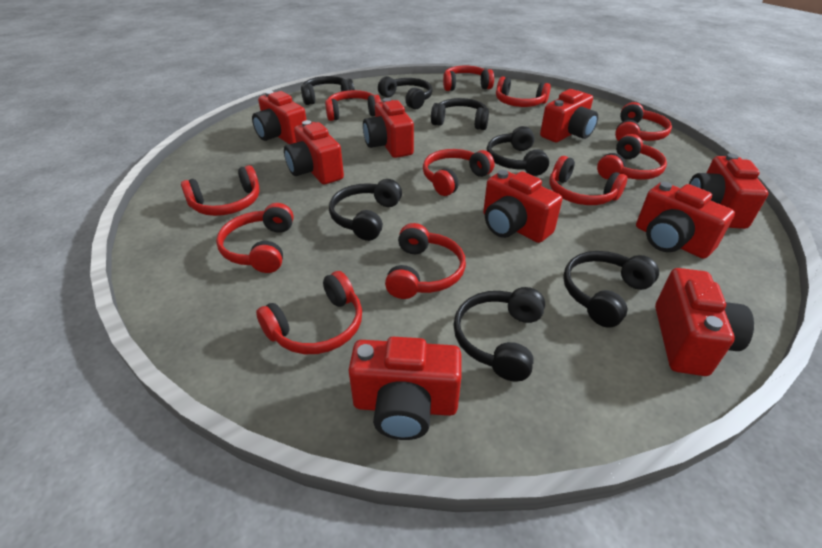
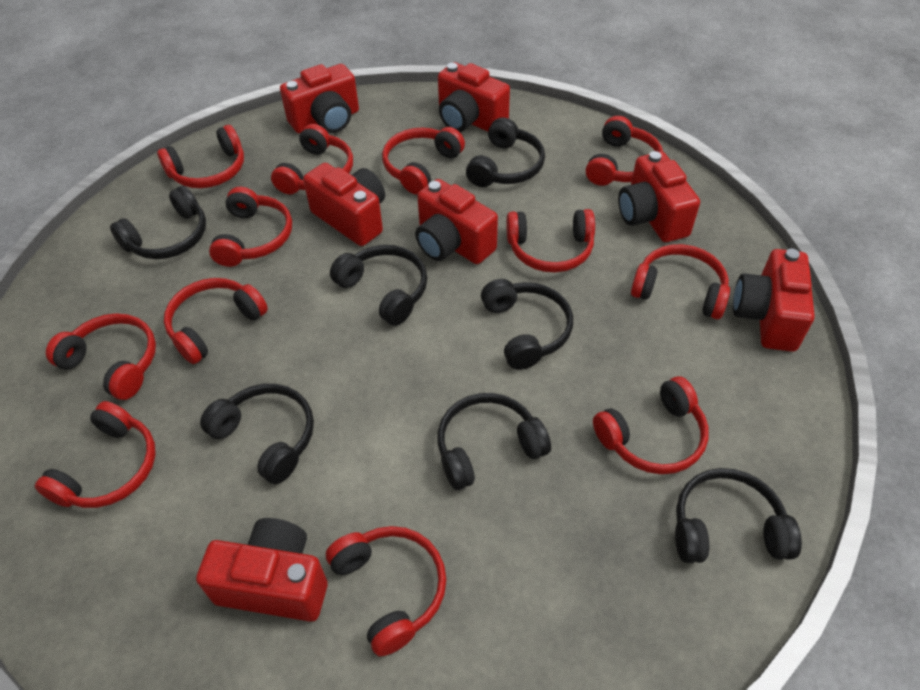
red camera: 9 -> 7
red headphones: 11 -> 12

